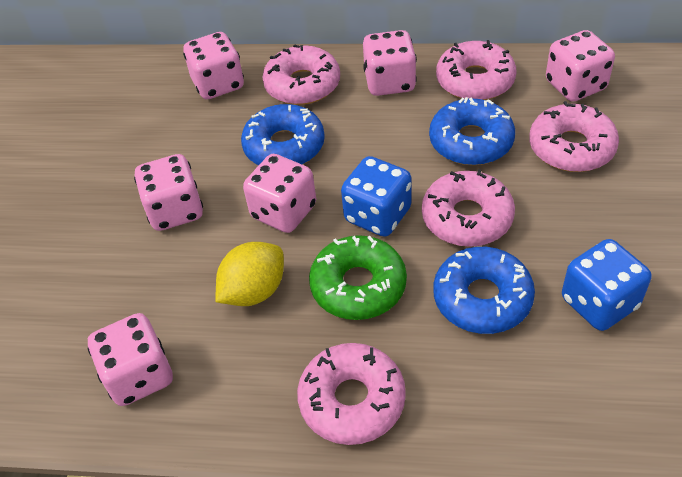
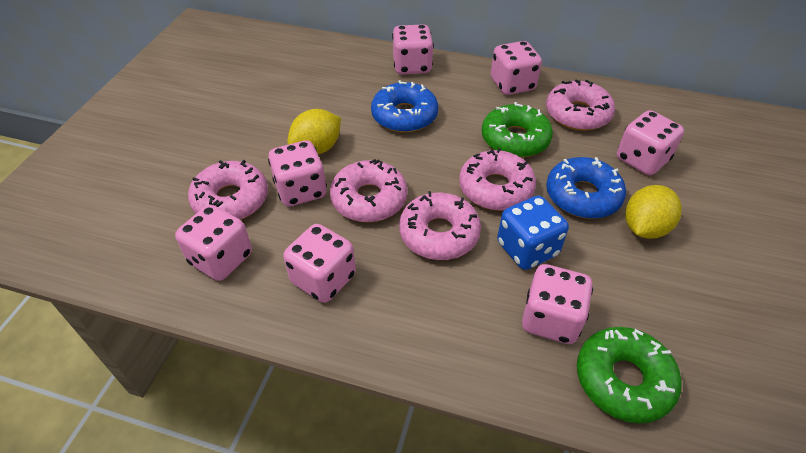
blue dice: 2 -> 1
blue donut: 3 -> 2
green donut: 1 -> 2
pink dice: 6 -> 7
yellow lemon: 1 -> 2

